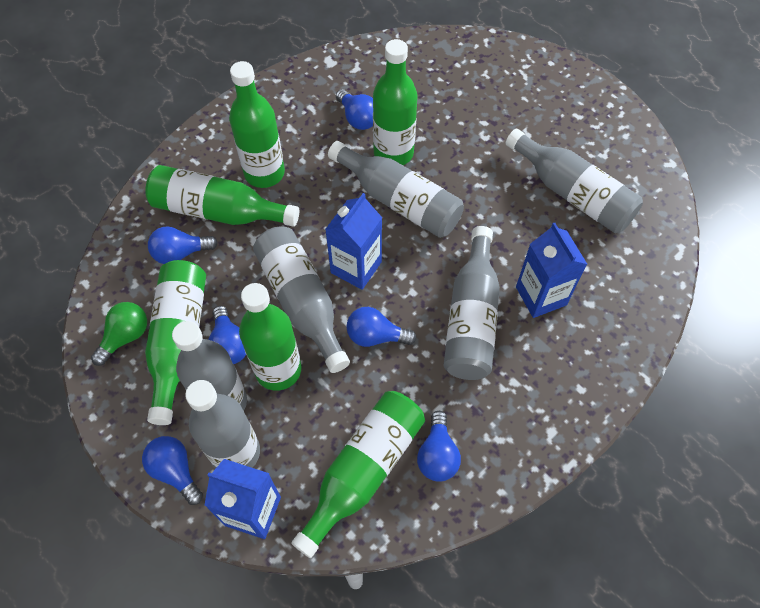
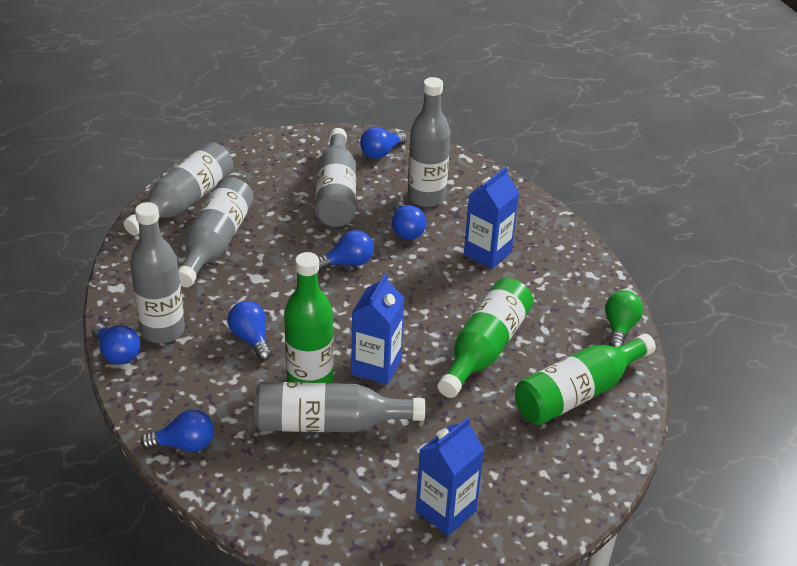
green bottle: 6 -> 3

